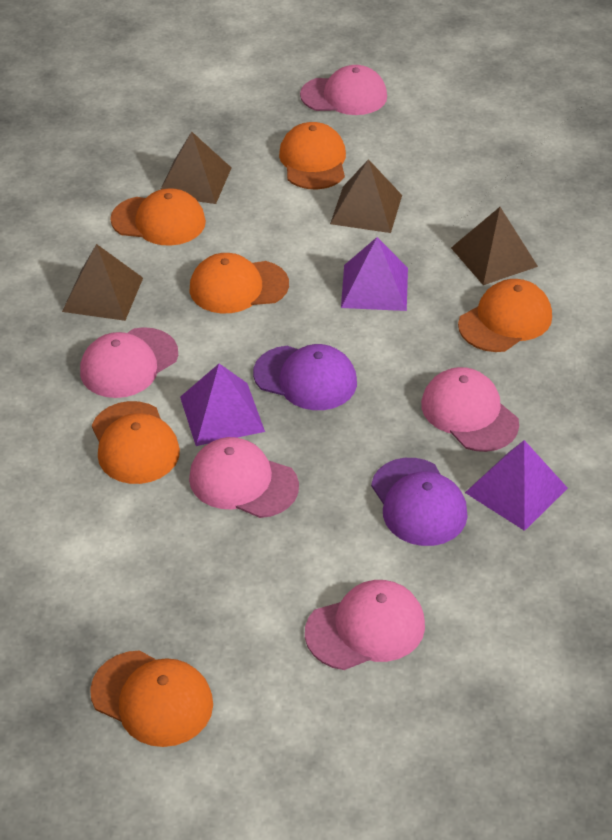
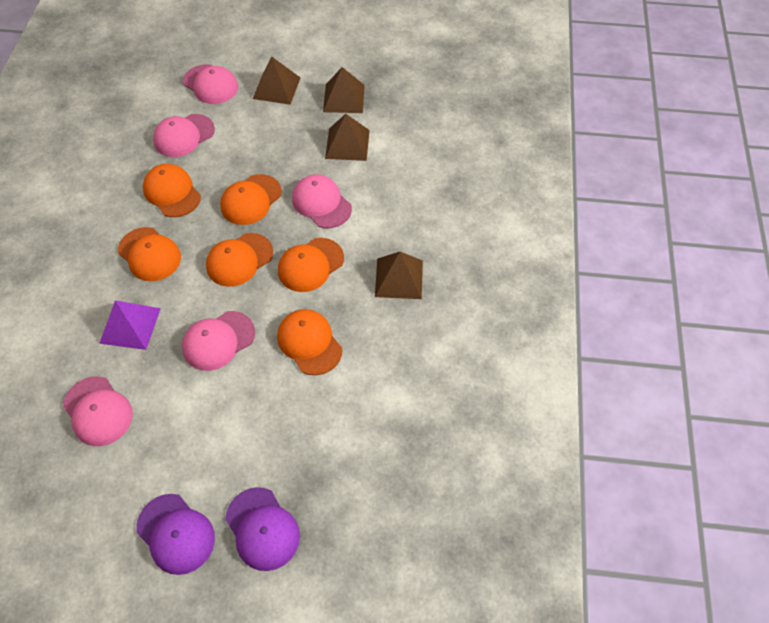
purple pyramid: 3 -> 1

